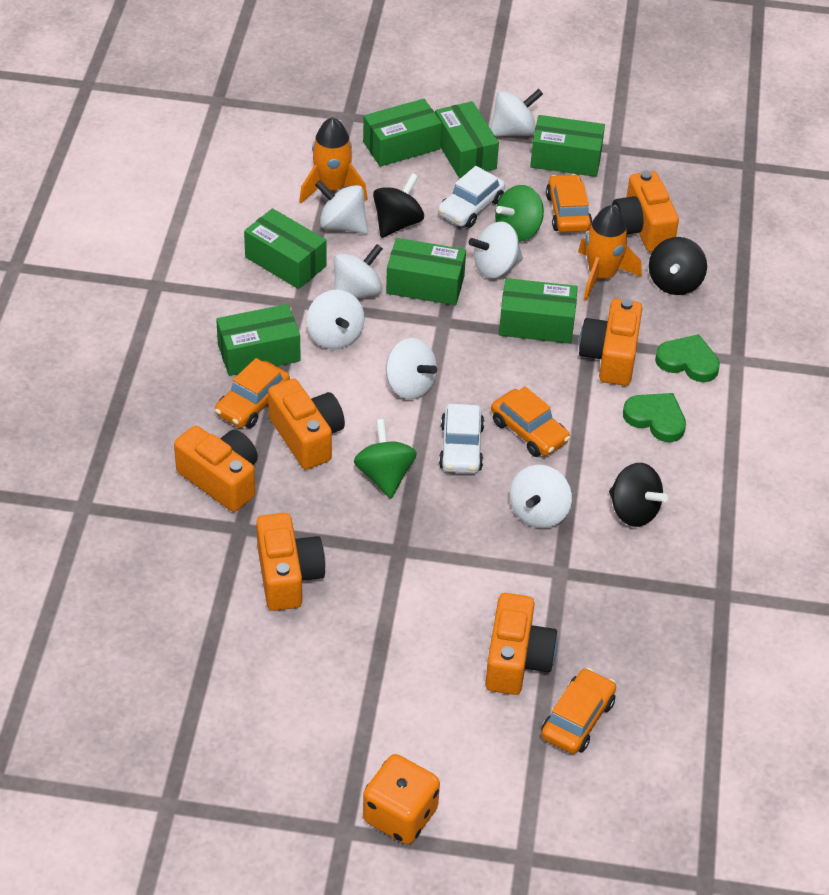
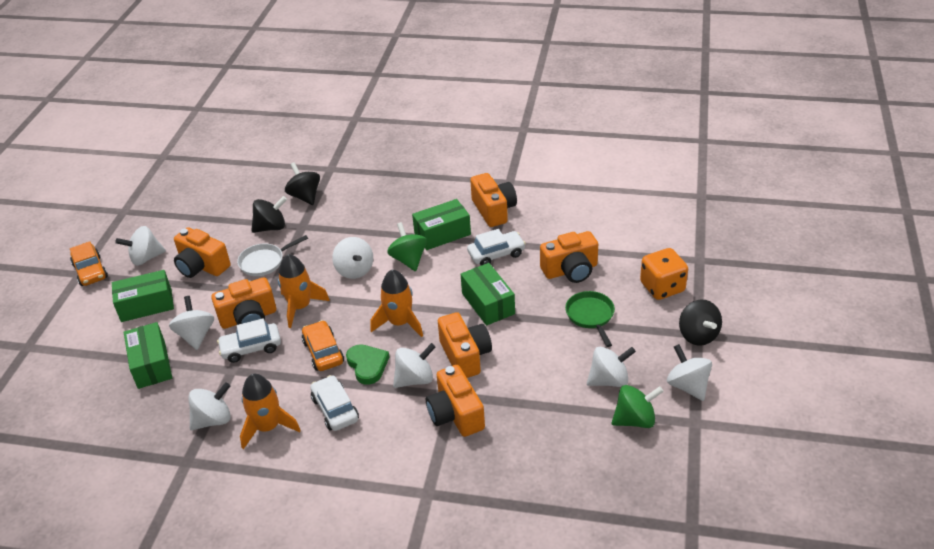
green box: 7 -> 4
green heart: 2 -> 1
green pan: 0 -> 1
orange car: 4 -> 2
orange rocket: 2 -> 3
white car: 2 -> 3
white pan: 0 -> 1

